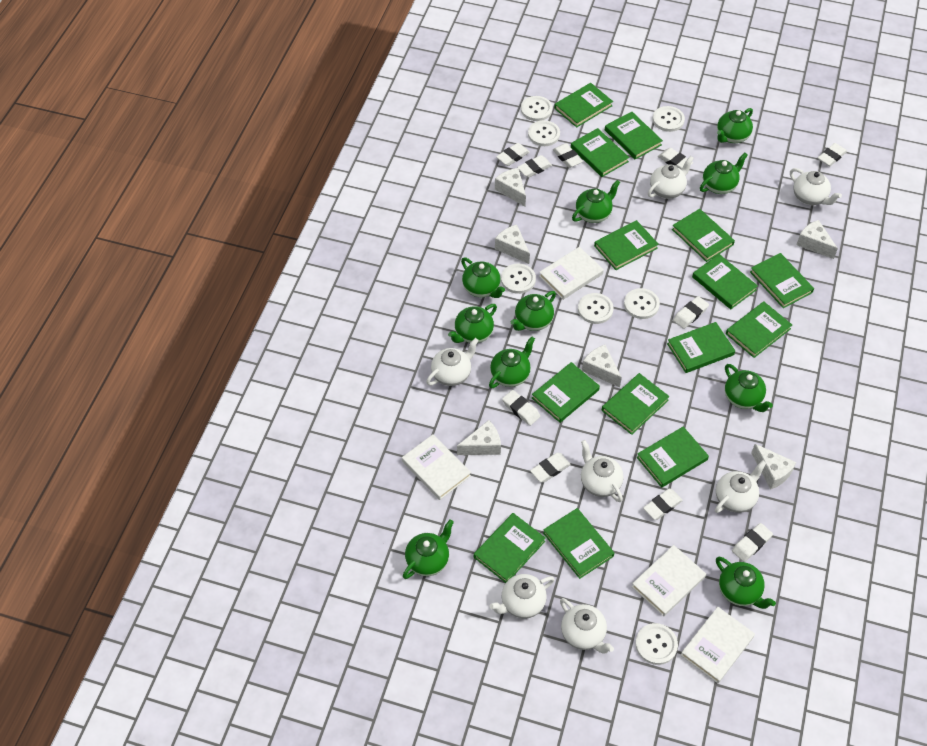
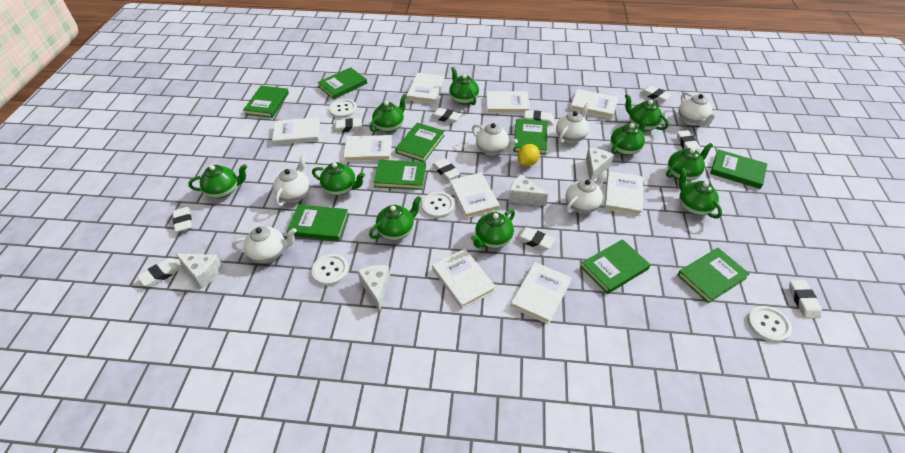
green book: 14 -> 9
white book: 4 -> 9
white button: 7 -> 4
white cheese: 6 -> 4
white teapot: 7 -> 6
yellow lemon: 0 -> 1

